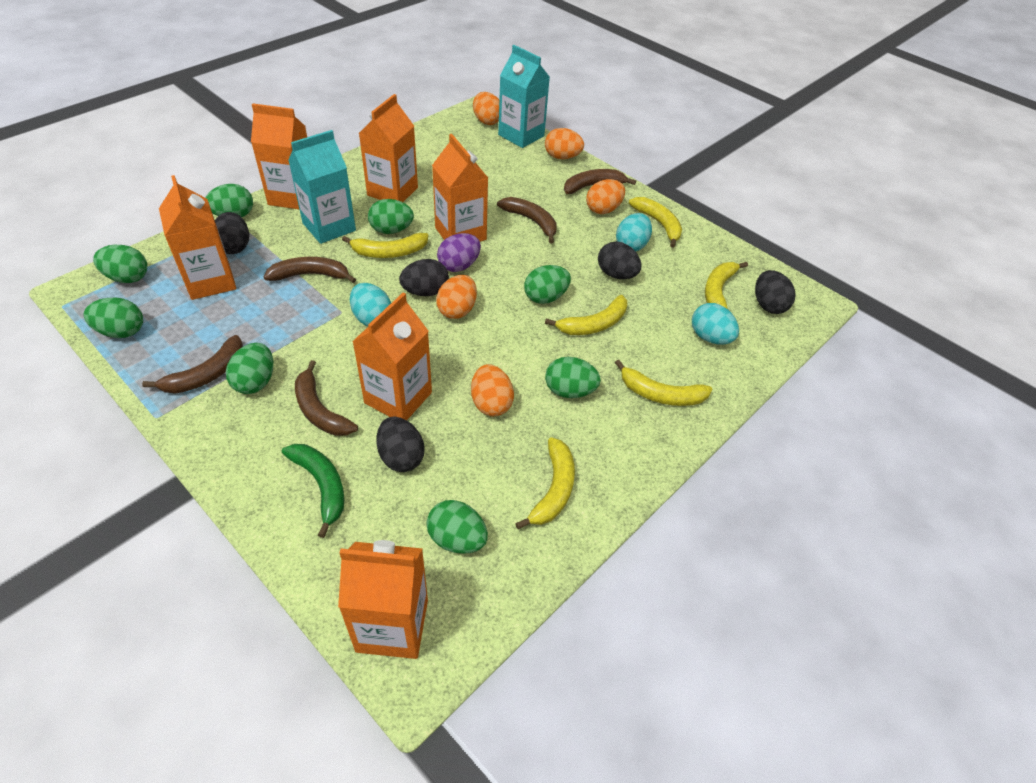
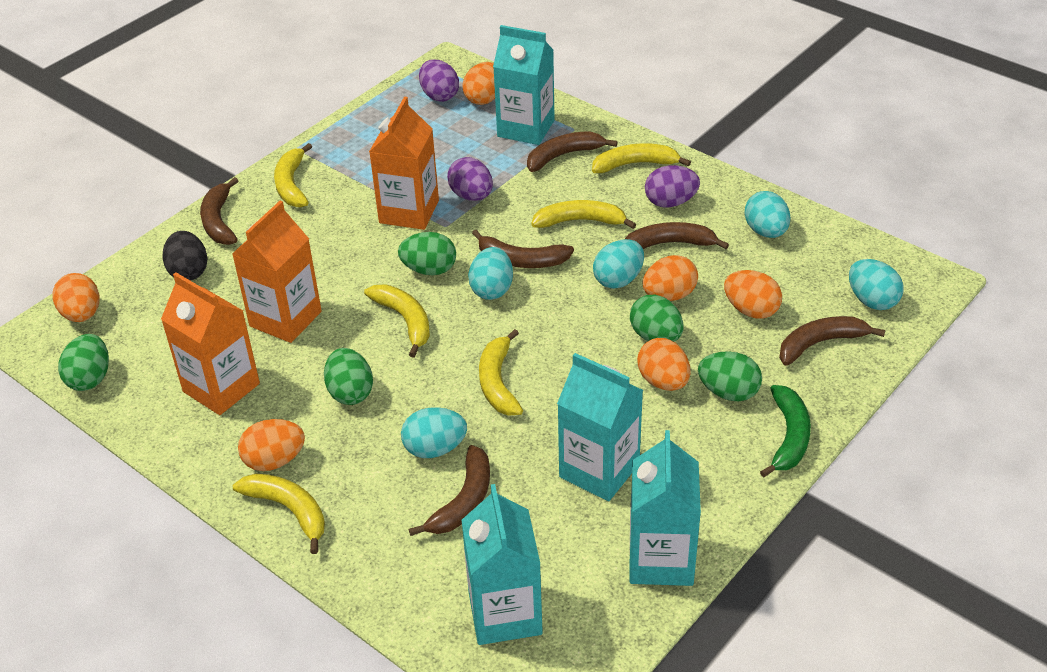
black egg: 5 -> 1
brown banana: 5 -> 6
green egg: 8 -> 5
orange carton: 6 -> 3
orange egg: 5 -> 6
purple egg: 1 -> 3
turquoise carton: 2 -> 4
turquoise egg: 3 -> 5

